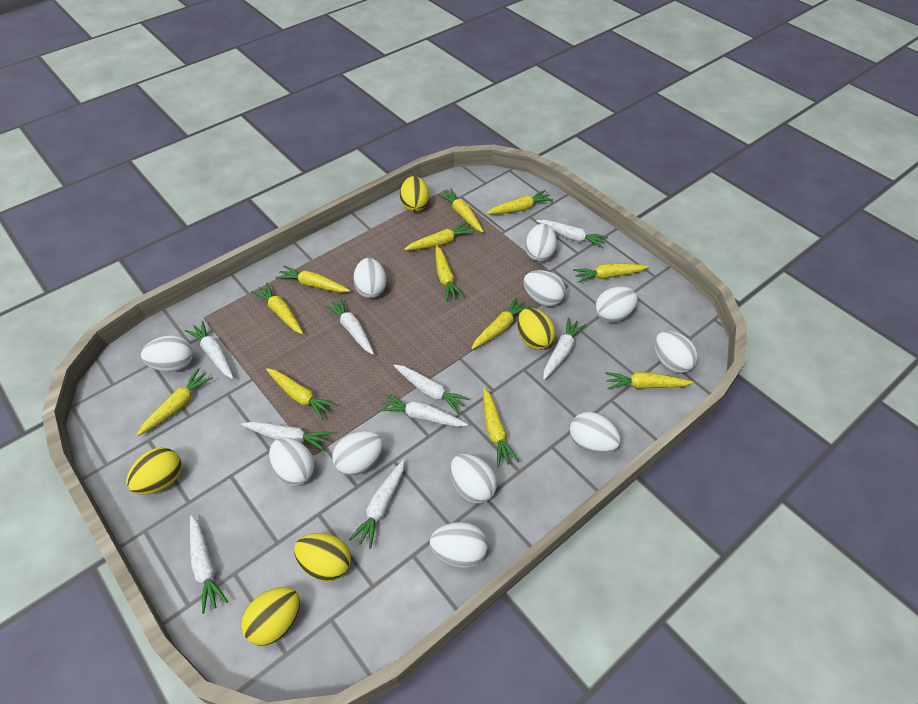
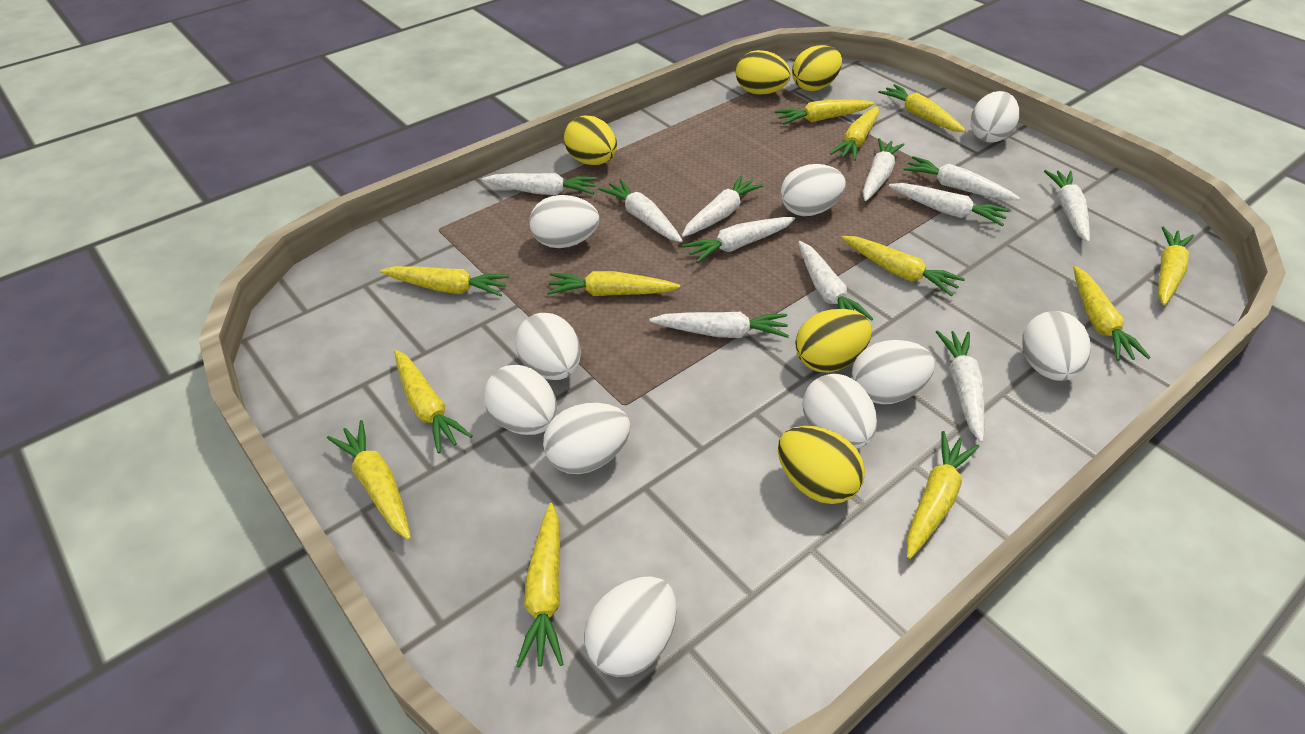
white carrot: 9 -> 11
white egg: 11 -> 10

